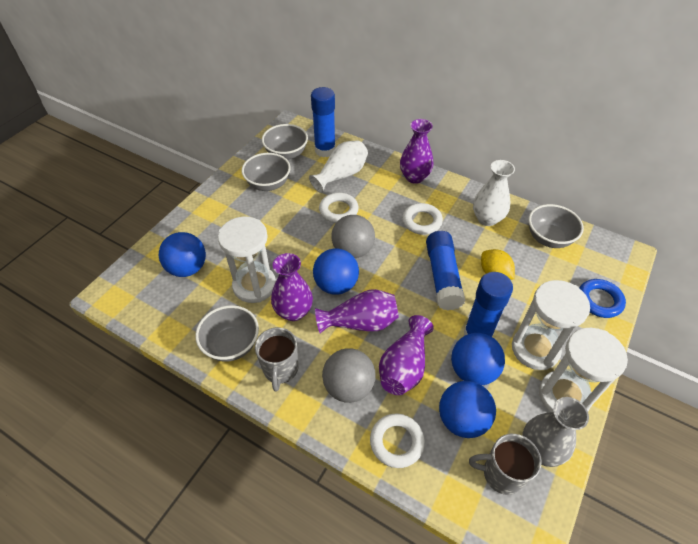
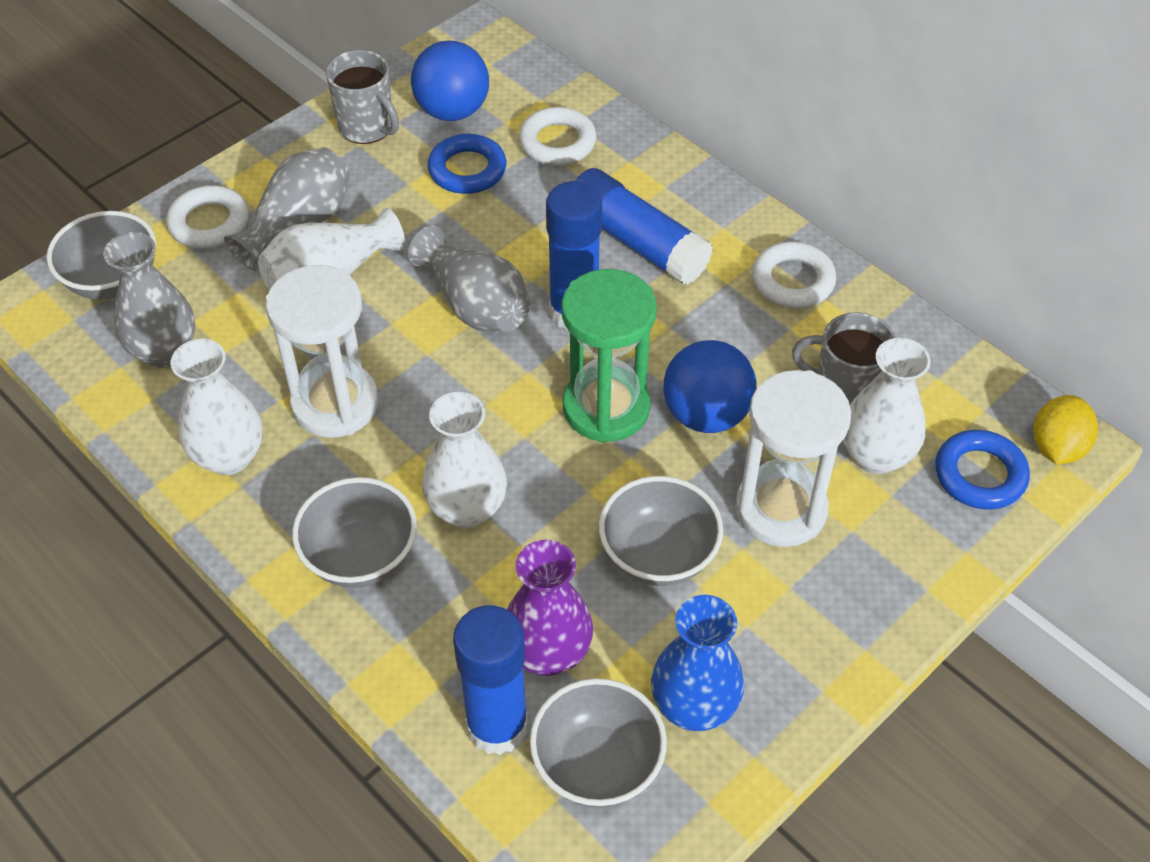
blue ball: 4 -> 2
blue ring: 1 -> 2
blue vase: 0 -> 1
green hourglass: 0 -> 1
grey ball: 2 -> 0
grey vase: 1 -> 3
purple vase: 4 -> 1
white hourglass: 3 -> 2
white vase: 2 -> 4

